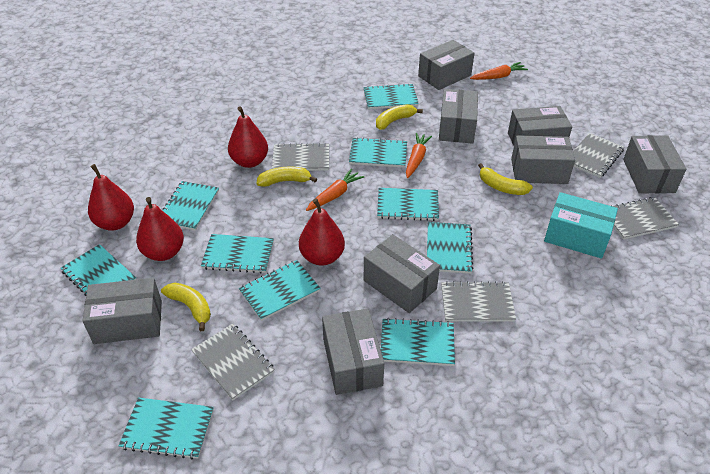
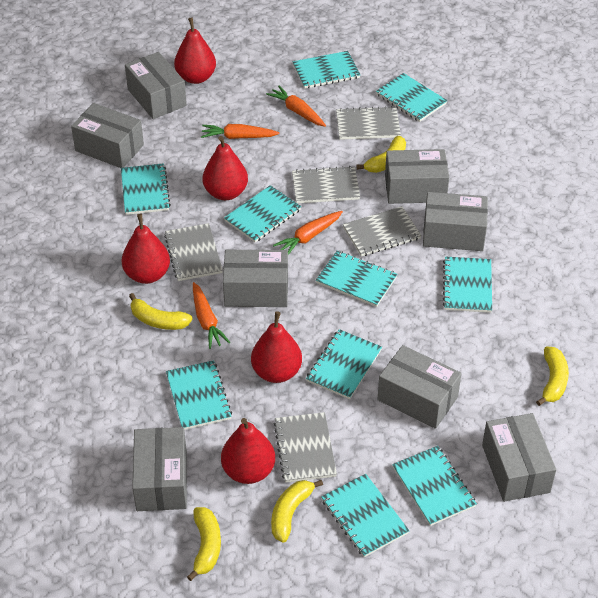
orange carrot: 3 -> 4
red pear: 4 -> 5
turquoise box: 1 -> 0
yellow banana: 4 -> 5

